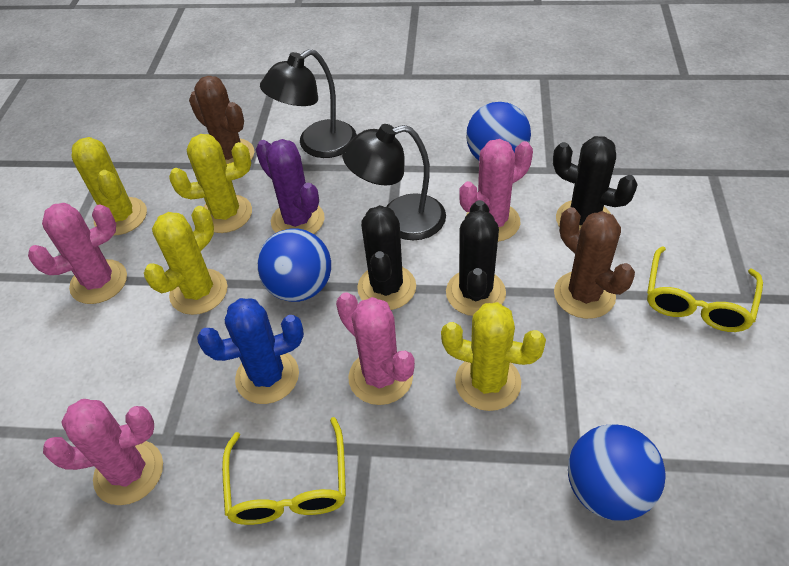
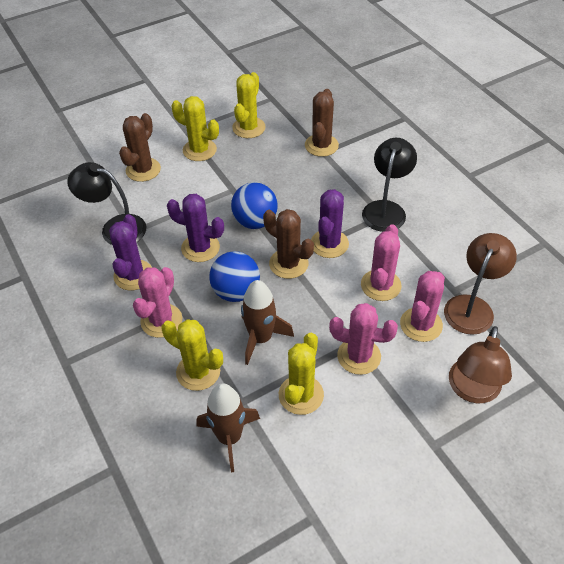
black cactus: 3 -> 0
blue ball: 3 -> 2
blue cactus: 1 -> 0
brown cactus: 2 -> 3
brown lamp: 0 -> 2
brown rocket: 0 -> 2
purple cactus: 1 -> 3
yellow glasses: 2 -> 0

